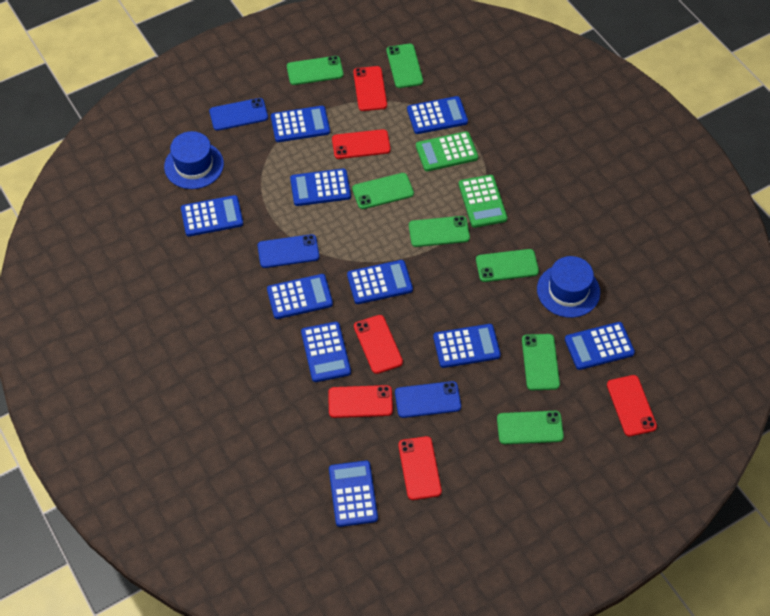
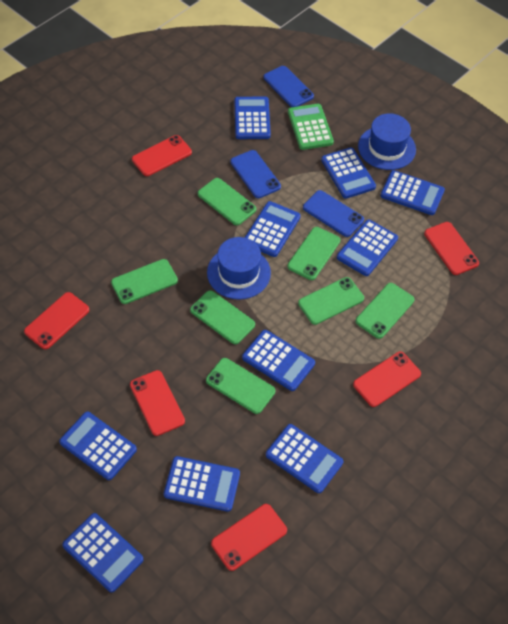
green calculator: 2 -> 1

